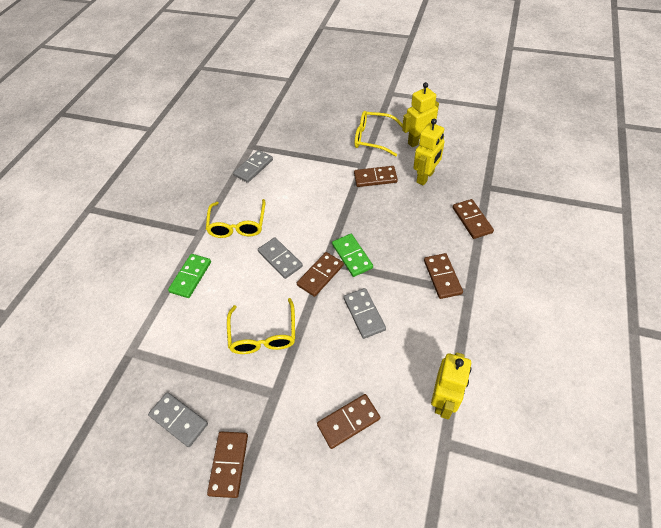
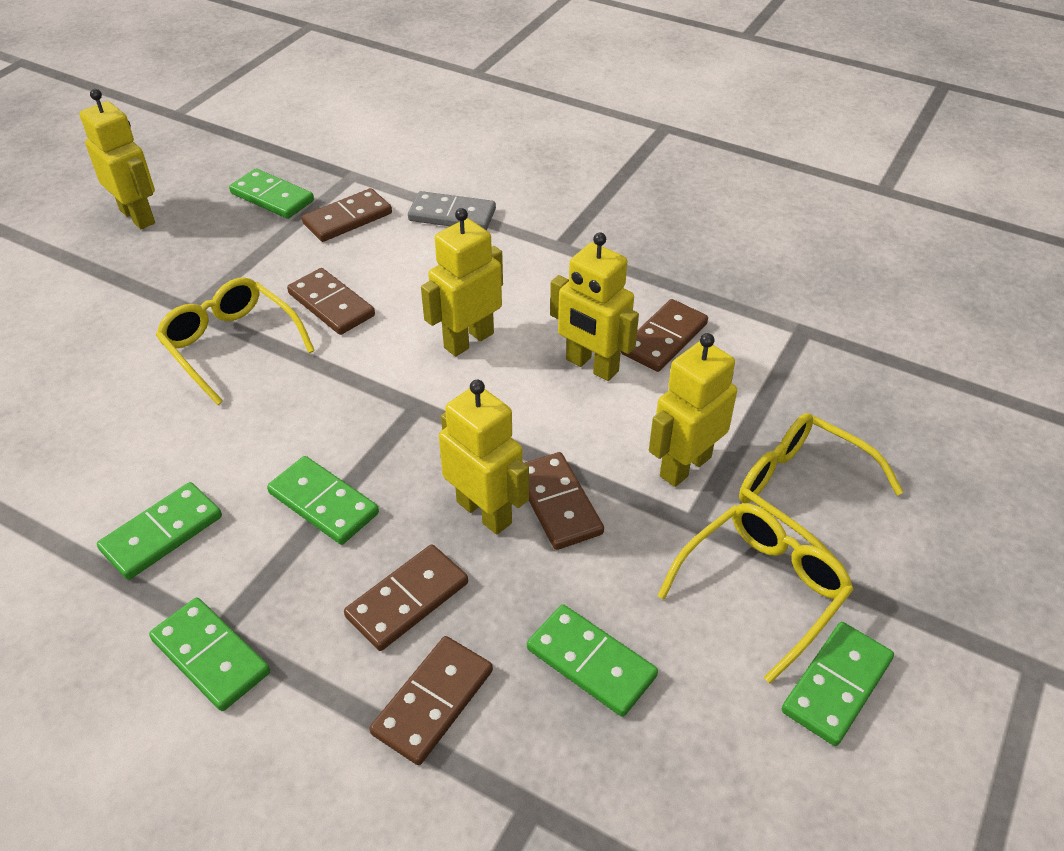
green domino: 2 -> 6
grey domino: 4 -> 1
yellow robot: 3 -> 5

